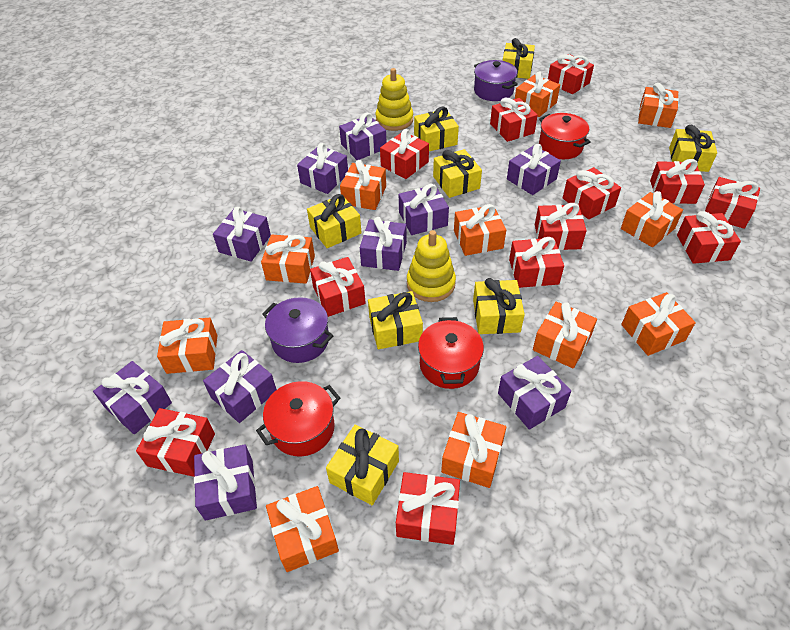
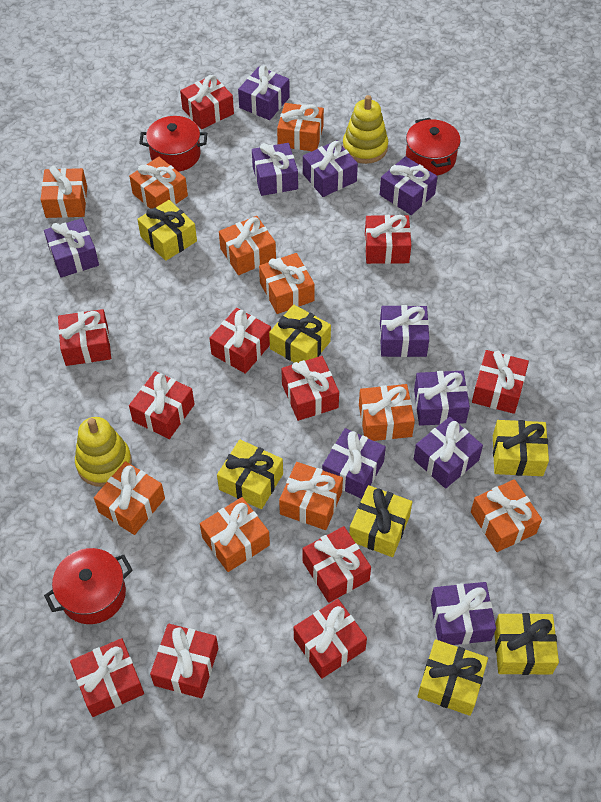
orange gift: 11 -> 10
purple pot: 2 -> 0
red gift: 12 -> 11
yellow gift: 8 -> 7

